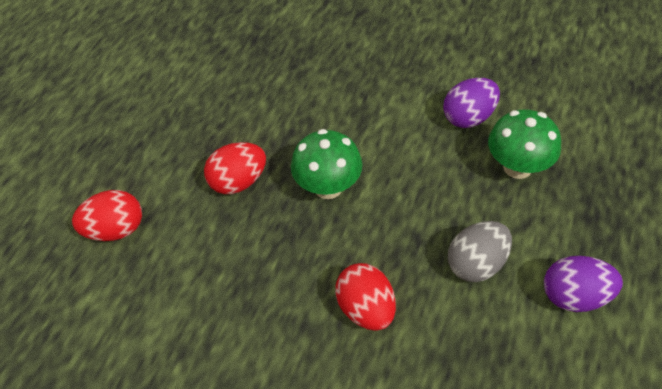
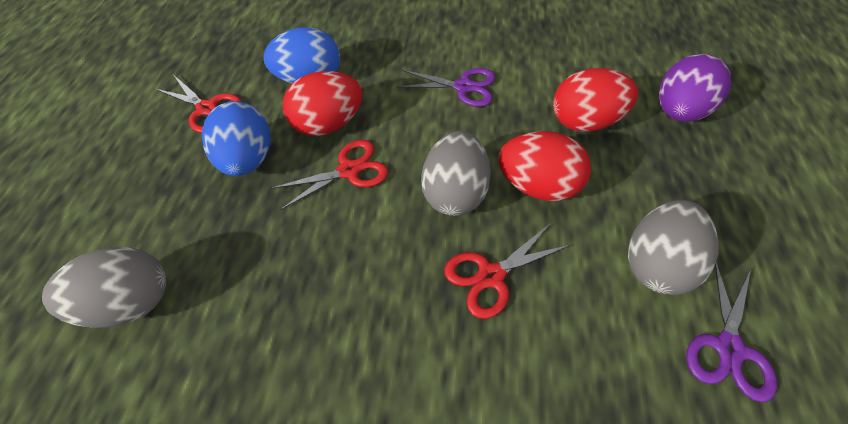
blue egg: 0 -> 2
green mushroom: 2 -> 0
grey egg: 1 -> 3
purple egg: 2 -> 1
purple scissors: 0 -> 2
red scissors: 0 -> 3

